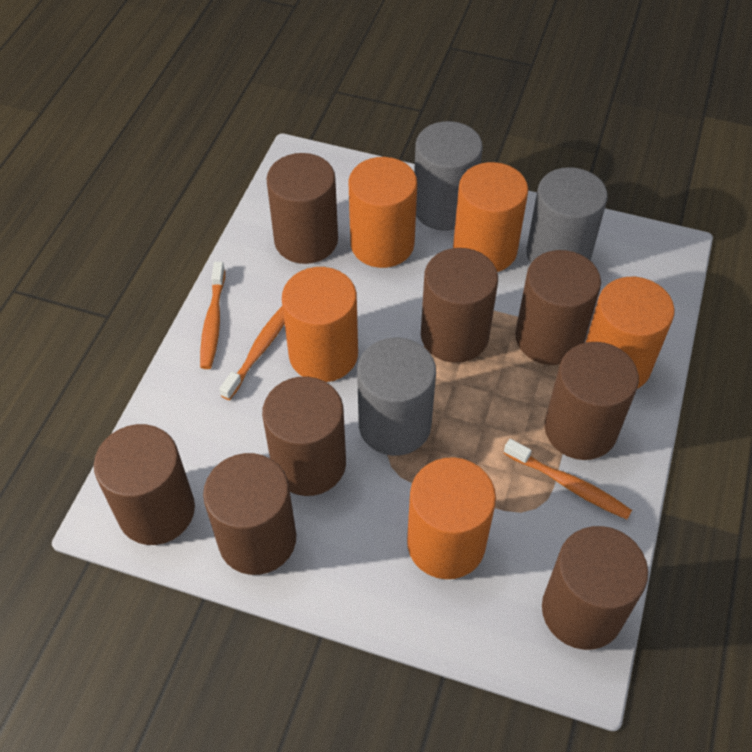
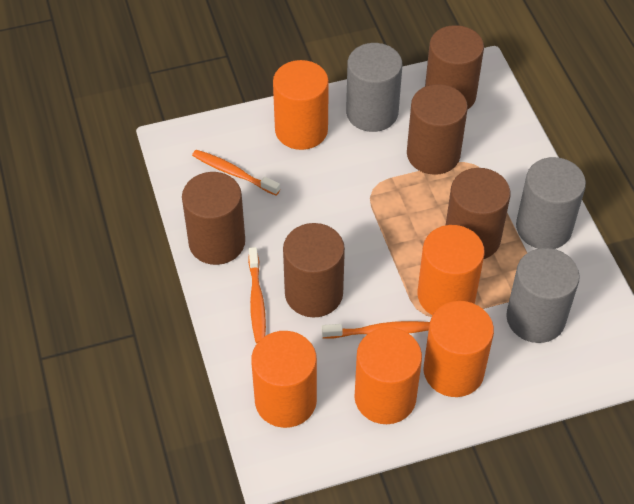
brown cylinder: 8 -> 5

